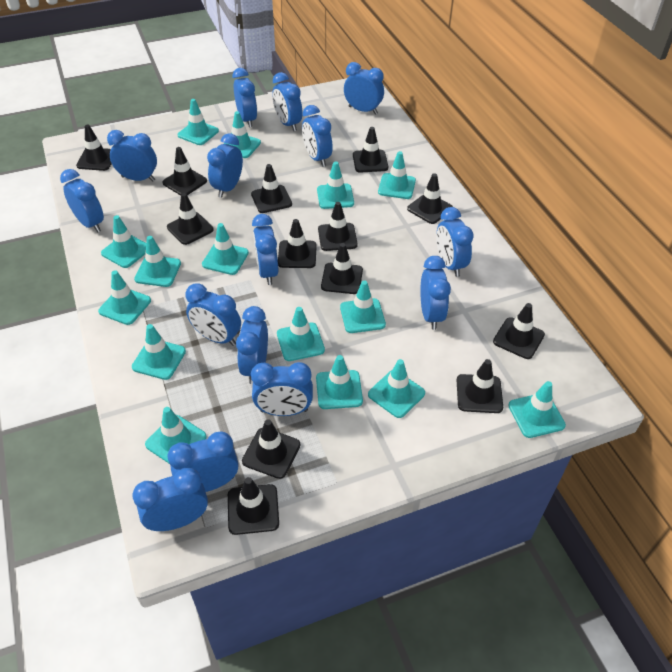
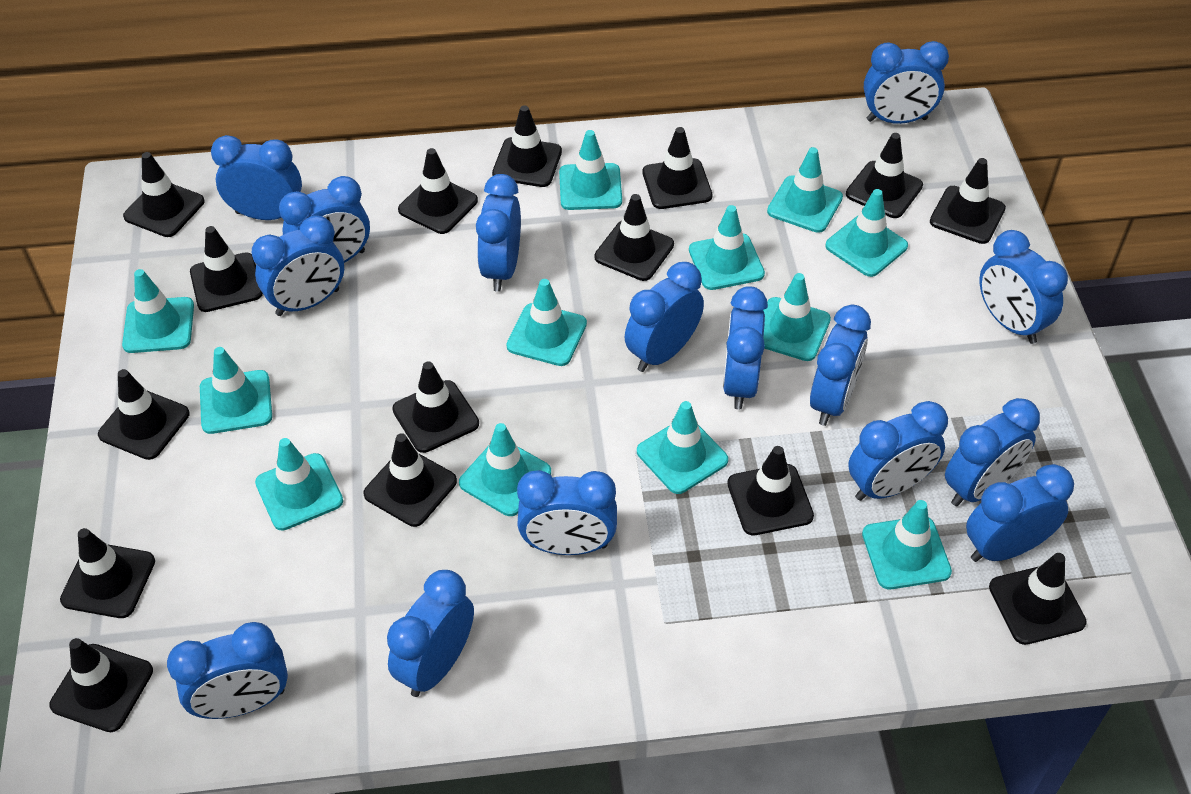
black traffic cone: 13 -> 15
turquoise traffic cone: 15 -> 12

